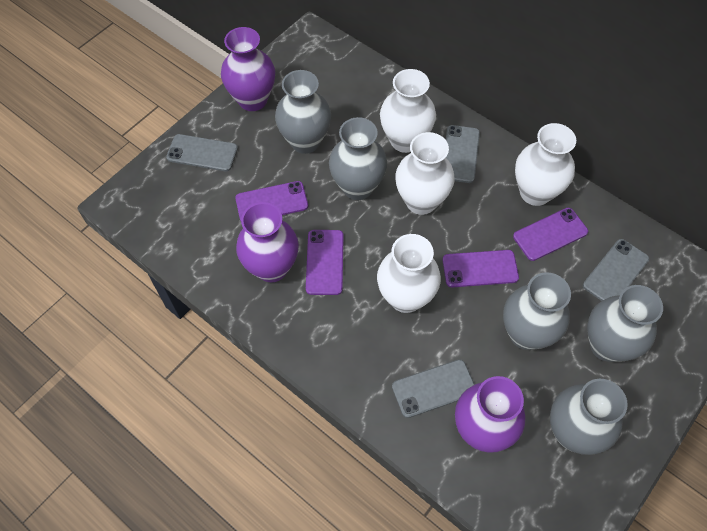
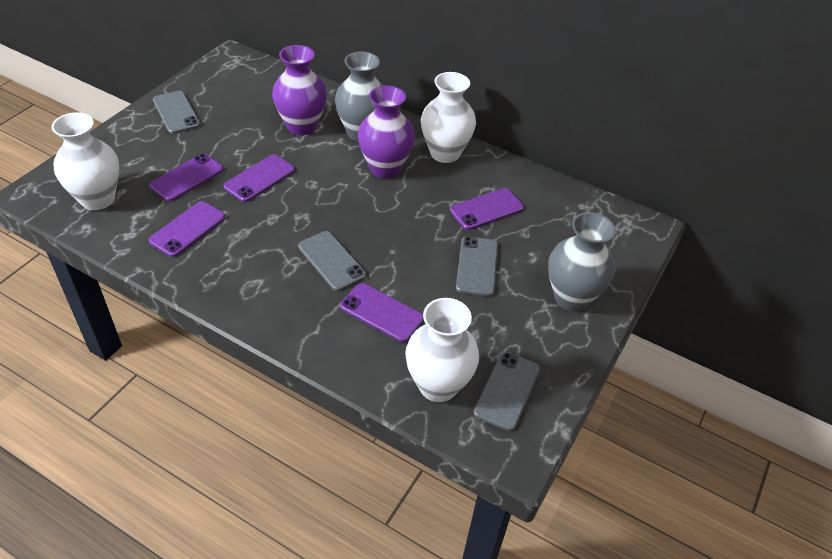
grey vase: 5 -> 2
purple phone: 4 -> 5
purple vase: 3 -> 2
white vase: 4 -> 3

